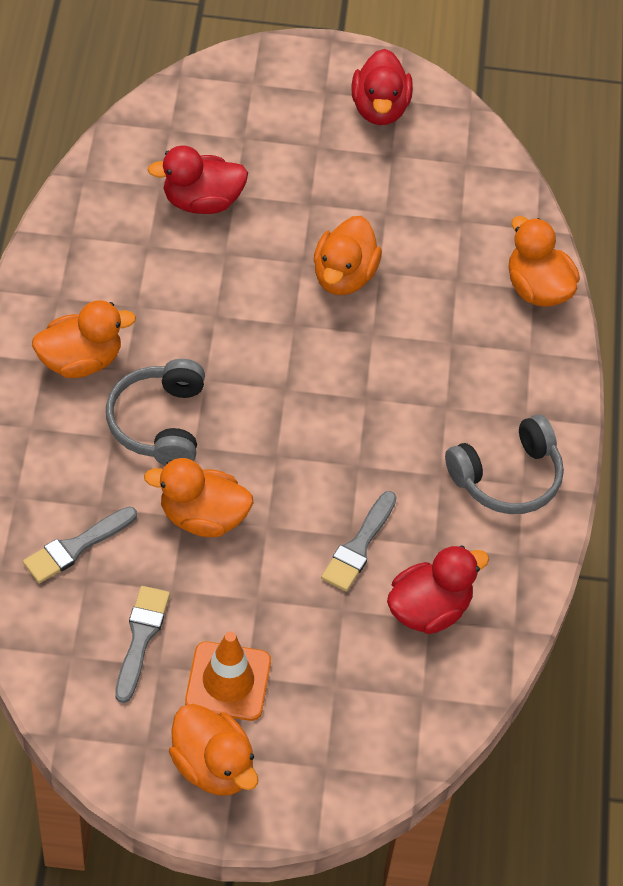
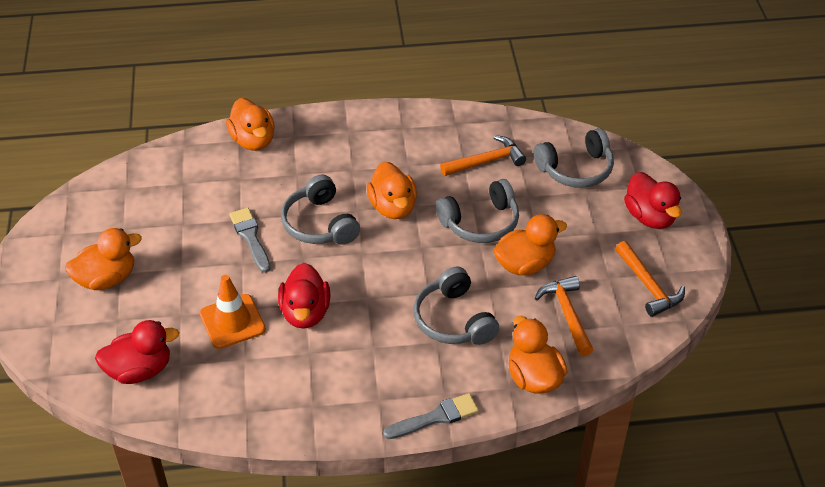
grey brush: 3 -> 2
grey headphones: 2 -> 4
orange hammer: 0 -> 3

